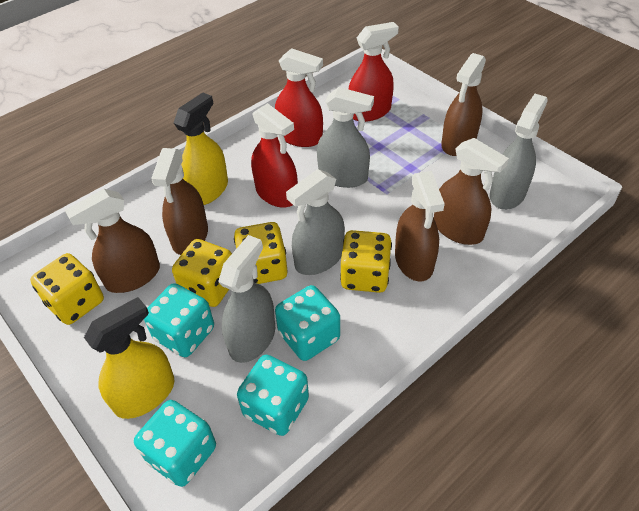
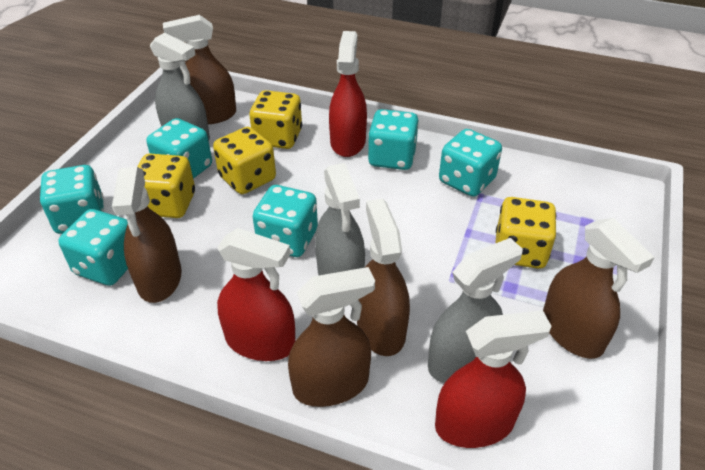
grey spray bottle: 4 -> 3
turquoise dice: 4 -> 6
yellow spray bottle: 2 -> 0

